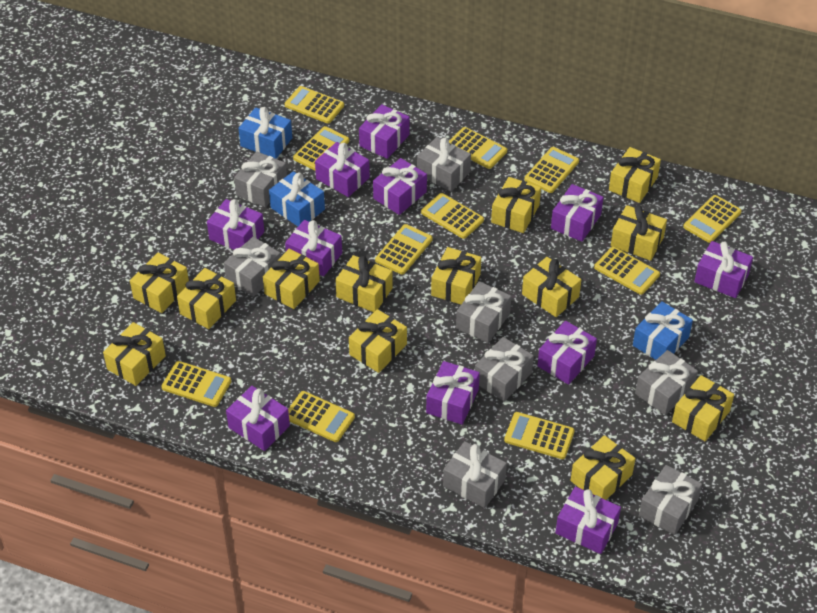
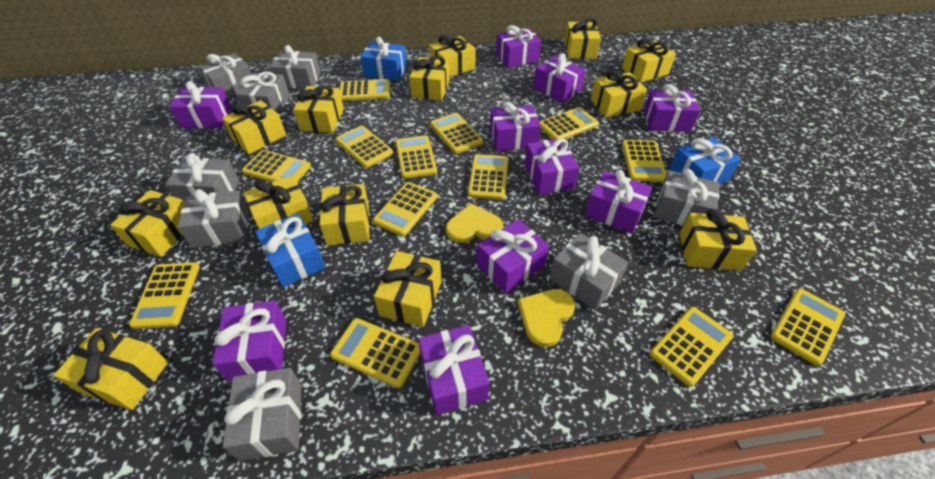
purple gift: 11 -> 10
yellow calculator: 11 -> 13
yellow heart: 0 -> 2

